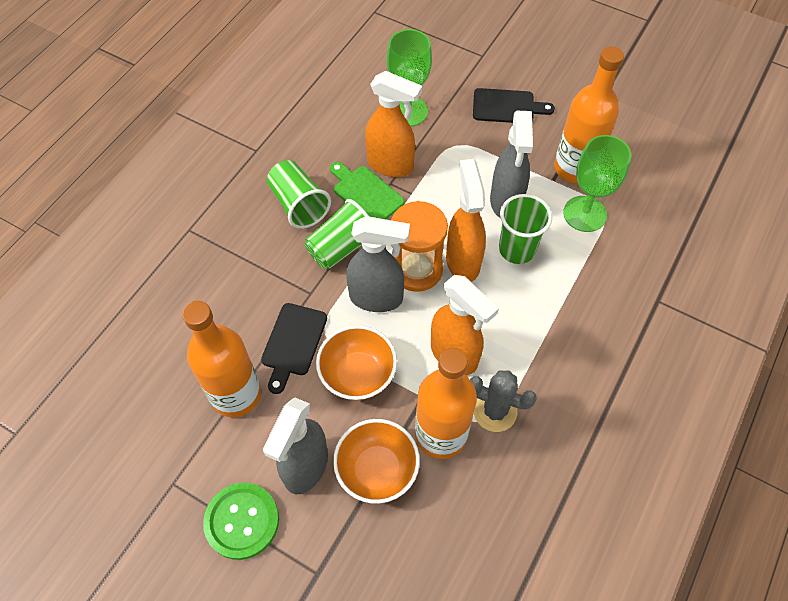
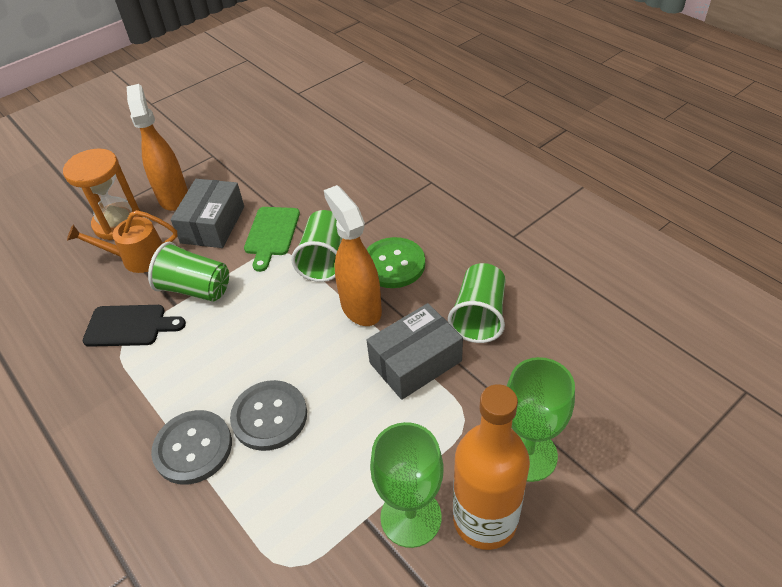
black cutting board: 2 -> 1
grey box: 0 -> 2
grey button: 0 -> 2
grey cactus: 1 -> 0
grey spray bottle: 3 -> 0
orange bottle: 3 -> 1
orange bowl: 2 -> 0
orange spray bottle: 3 -> 2
orange watering can: 0 -> 1

